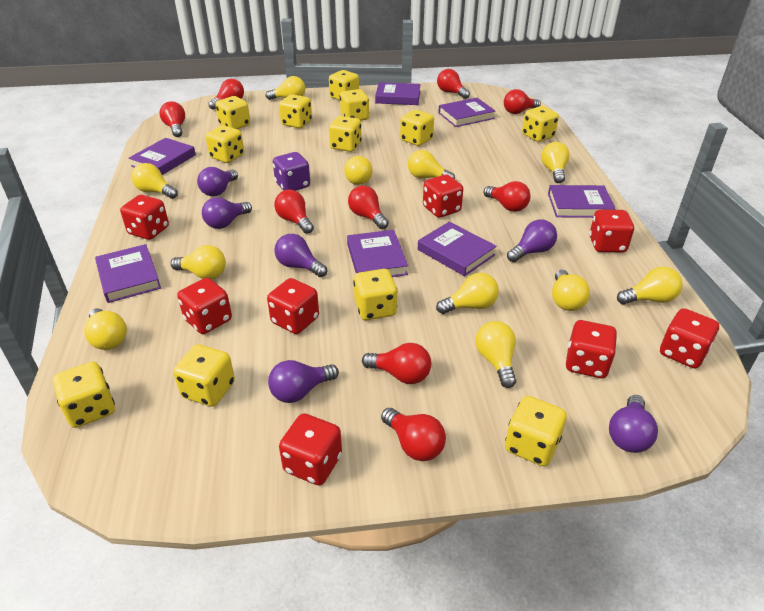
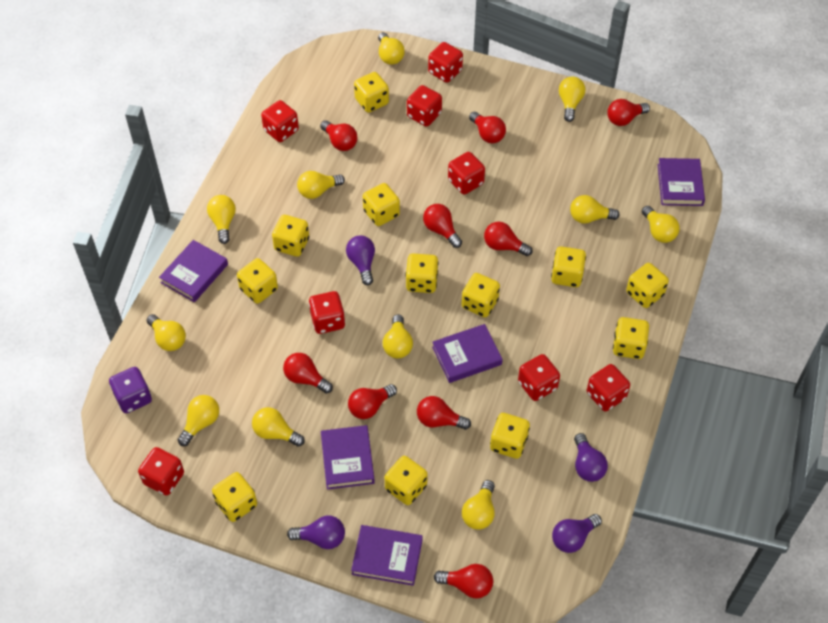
purple book: 7 -> 5
purple light bulb: 6 -> 4

